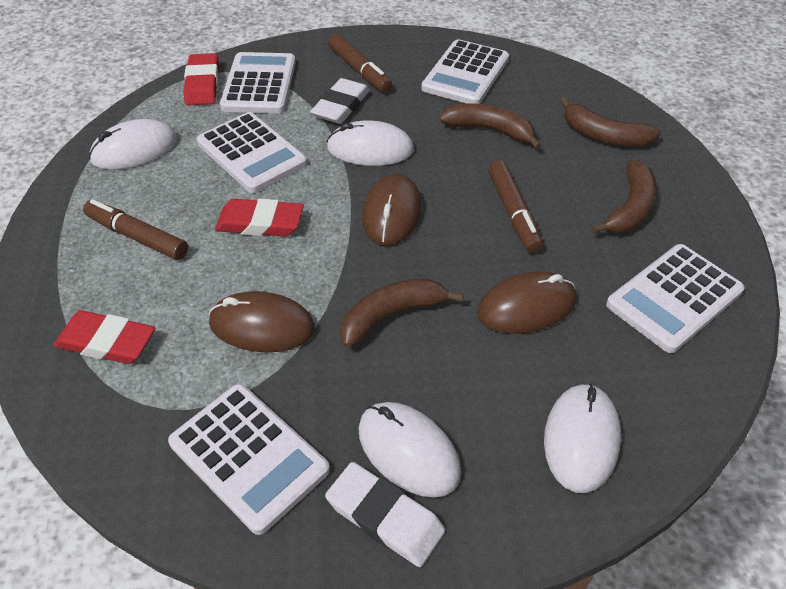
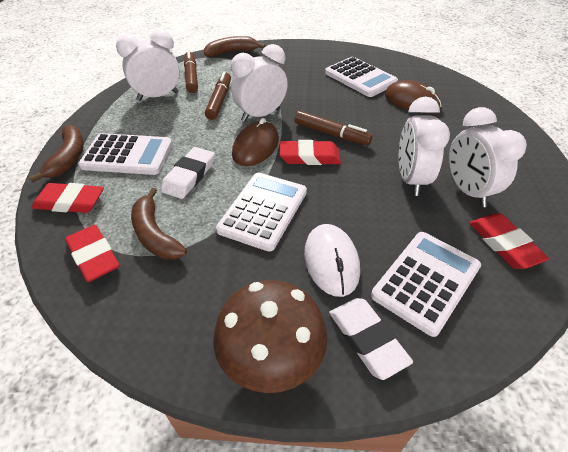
brown banana: 4 -> 3
brown mouse: 3 -> 2
brown mushroom: 0 -> 1
red eraser: 3 -> 4
white calculator: 5 -> 4
white clock: 0 -> 4
white mouse: 4 -> 1

